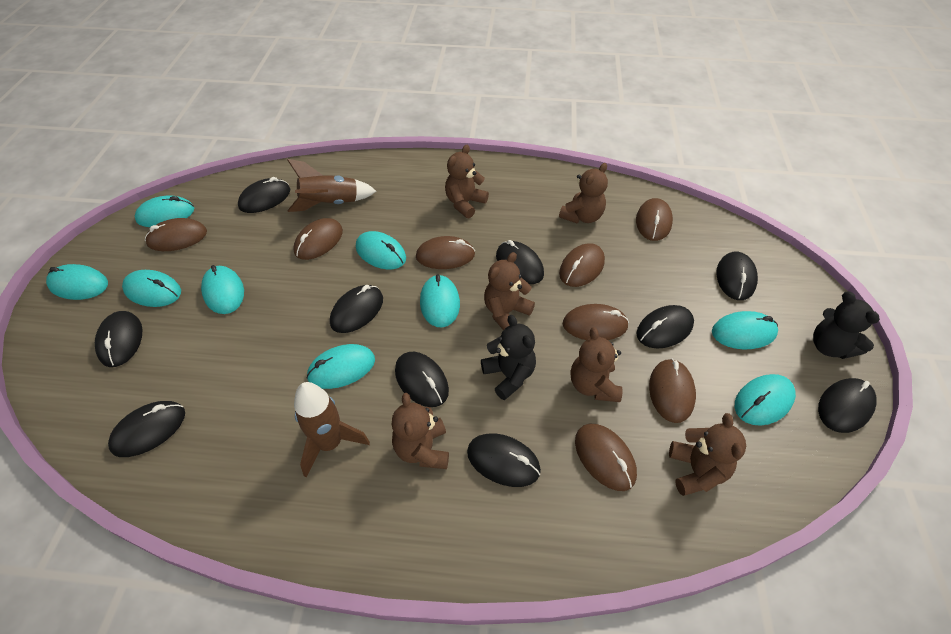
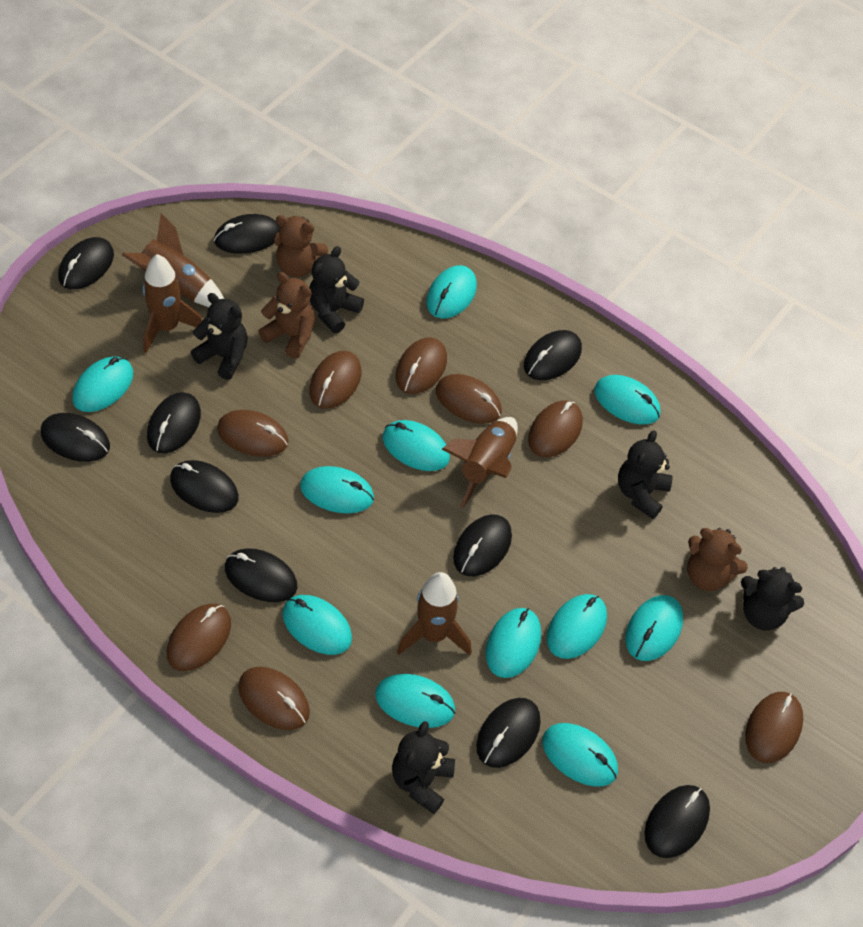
black teddy bear: 2 -> 5
brown rocket: 2 -> 4
brown teddy bear: 6 -> 3
turquoise mouse: 9 -> 11

